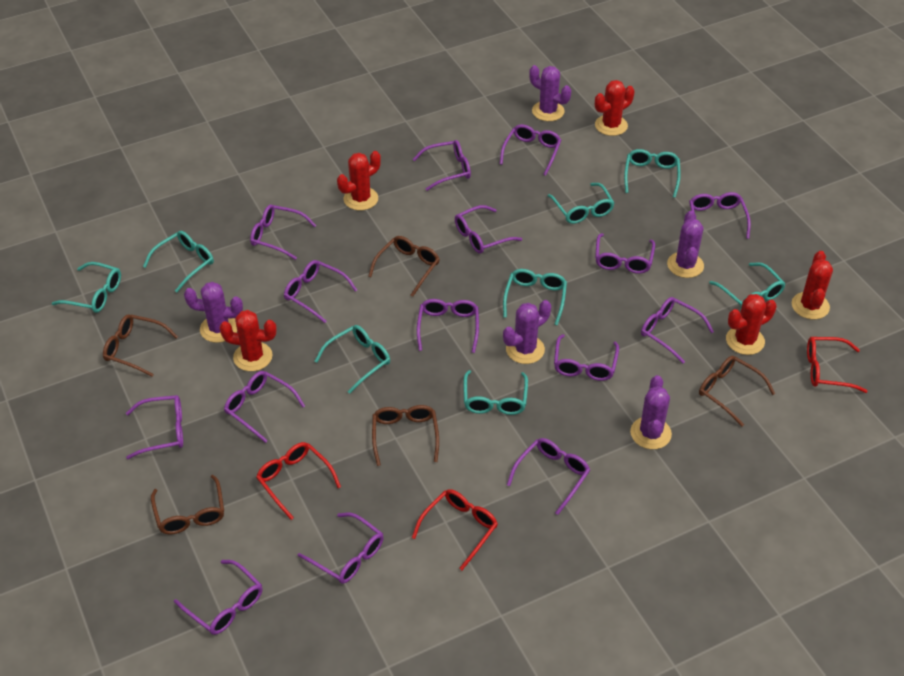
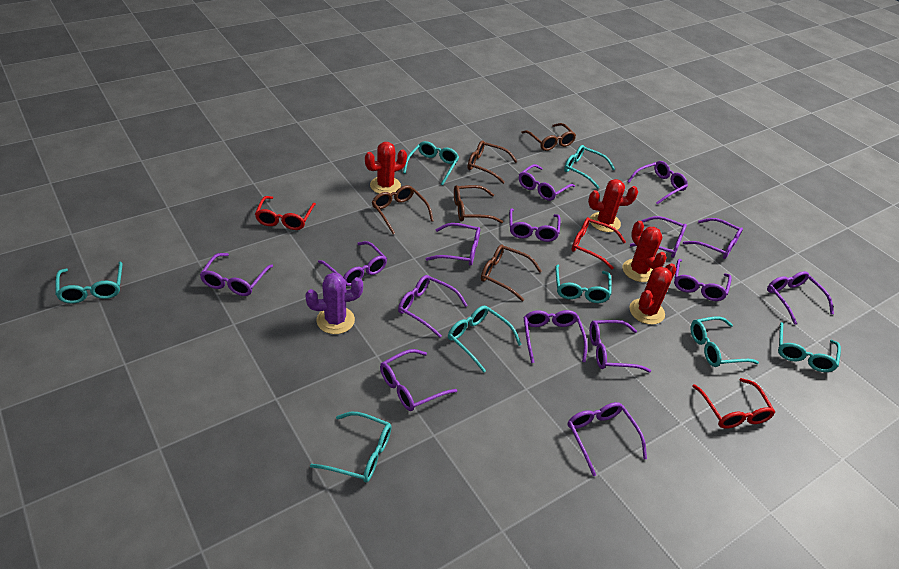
purple cactus: 5 -> 1
red cactus: 5 -> 4

